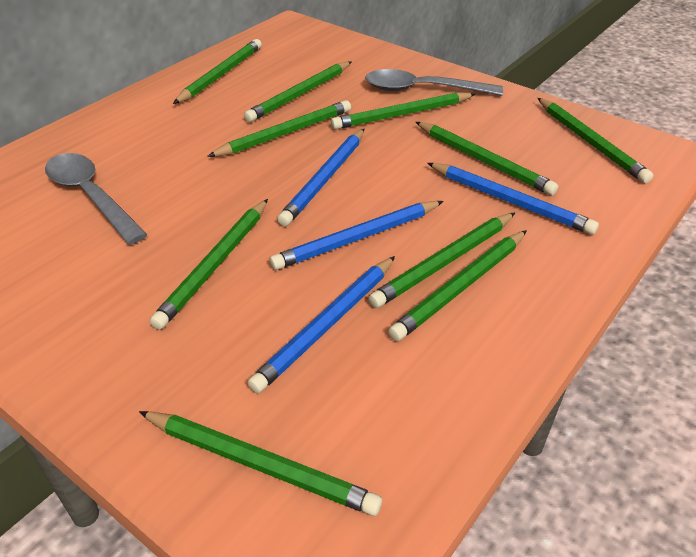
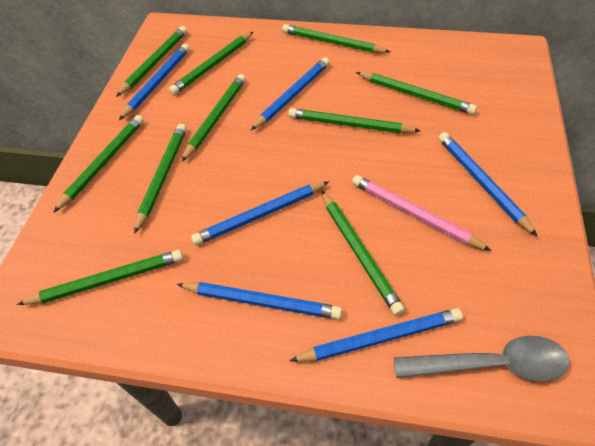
blue pencil: 4 -> 6
grey spoon: 2 -> 1
pink pencil: 0 -> 1

